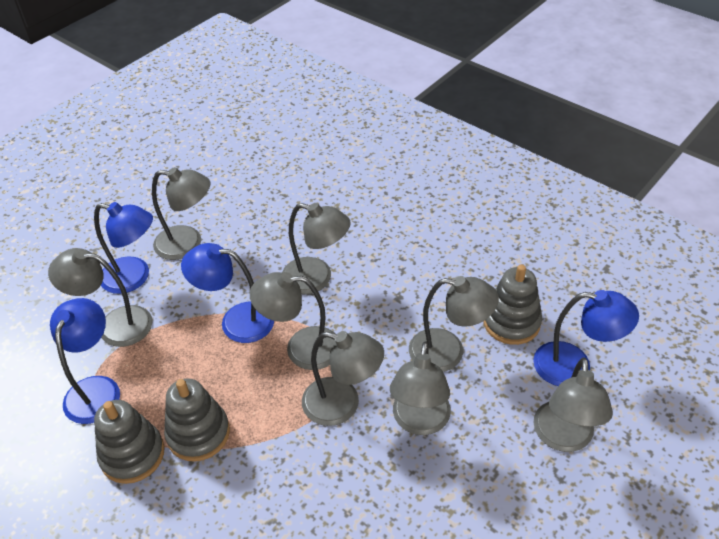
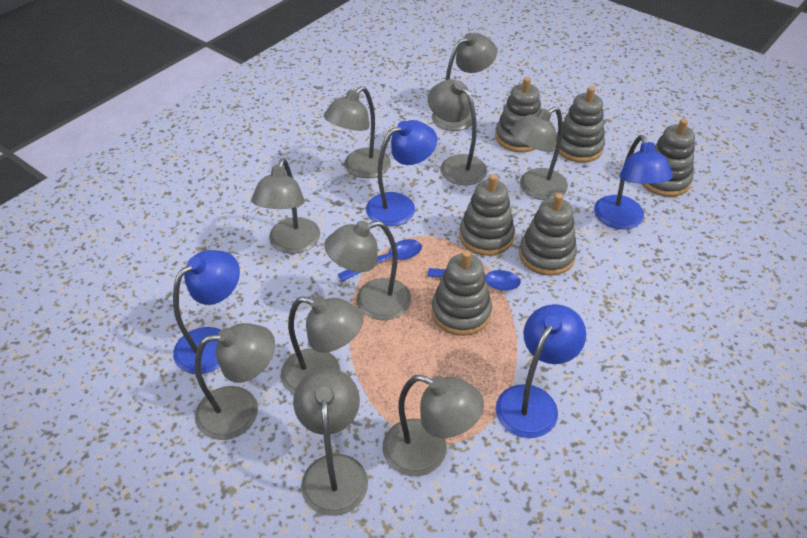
blue spoon: 0 -> 2
grey lamp: 8 -> 10
grey stacking toy: 3 -> 6

